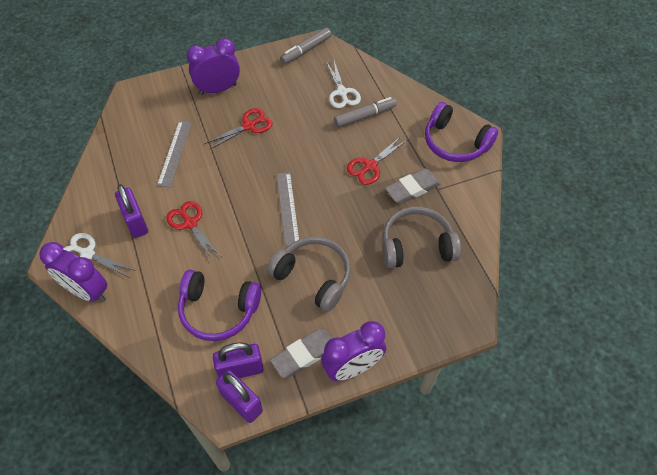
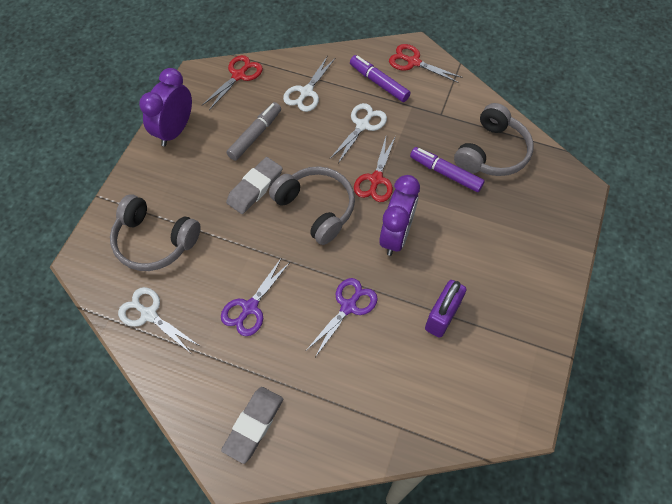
grey headphones: 2 -> 3
grey marker: 2 -> 1
grey ruler: 2 -> 0
purple clock: 3 -> 2
purple headphones: 2 -> 0
purple marker: 0 -> 2
purple padlock: 3 -> 1
purple scissors: 0 -> 2
white scissors: 2 -> 3

